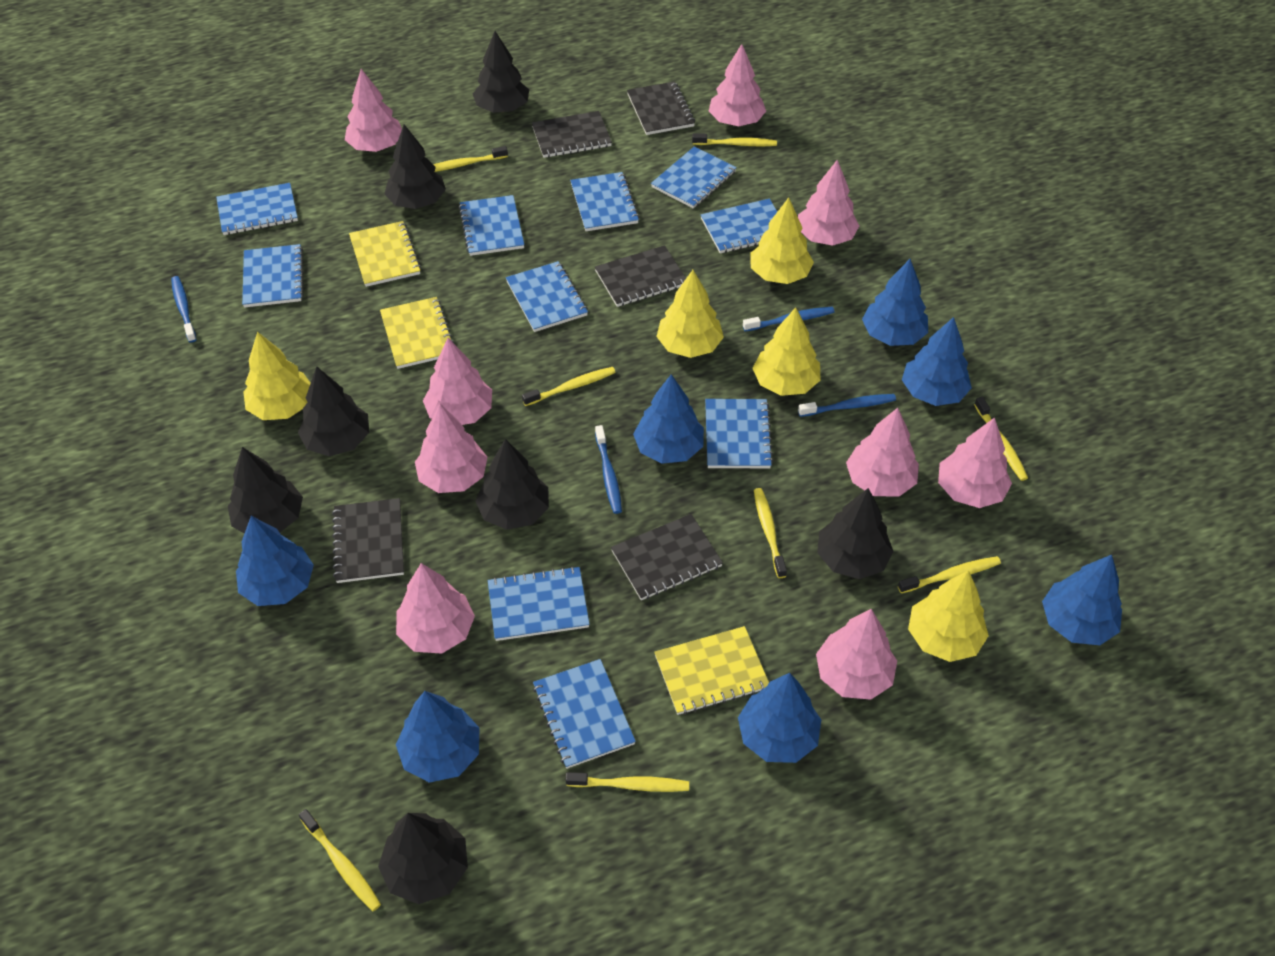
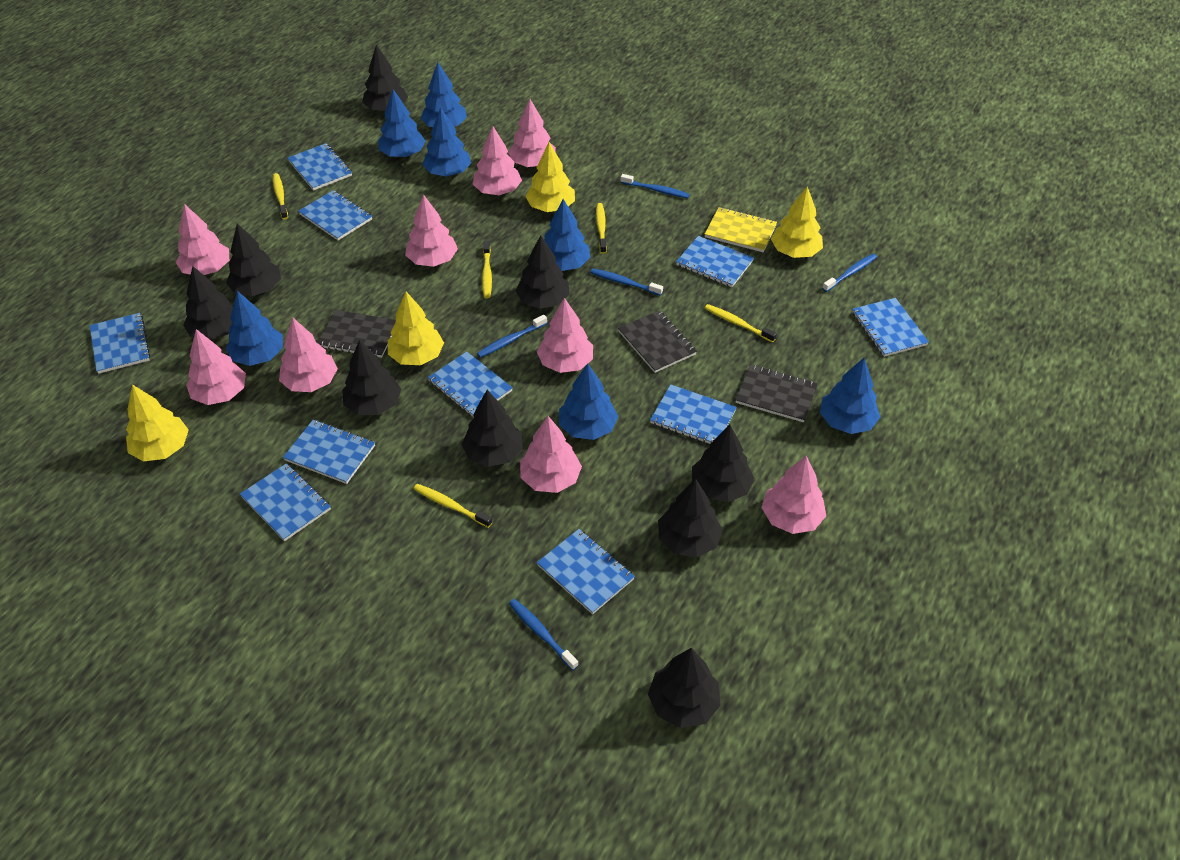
black notebook: 5 -> 3
black tree: 7 -> 9
blue toothbrush: 4 -> 5
yellow notebook: 3 -> 1
yellow toothbrush: 8 -> 5
yellow tree: 5 -> 4

